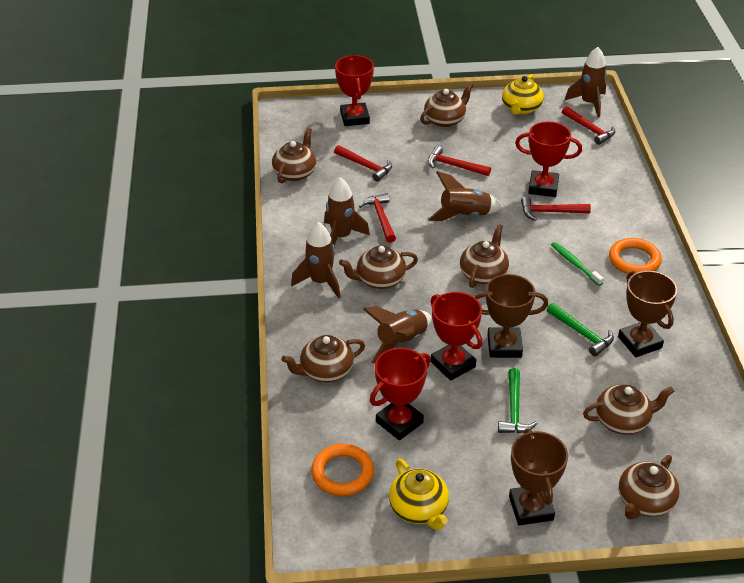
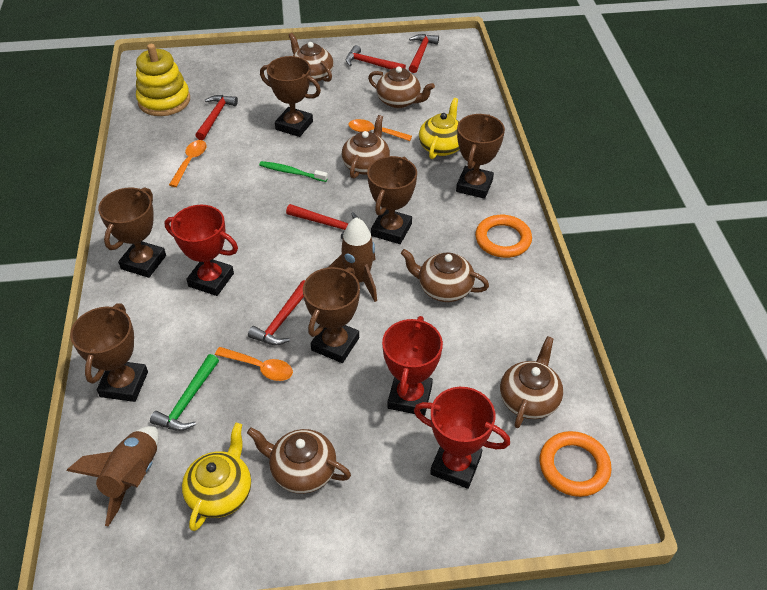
brown rocket: 5 -> 2
brown teapot: 7 -> 6
brown trophy: 3 -> 6
green hammer: 2 -> 1
orange spoon: 0 -> 3
red trophy: 4 -> 3
yellow stacking toy: 0 -> 1

